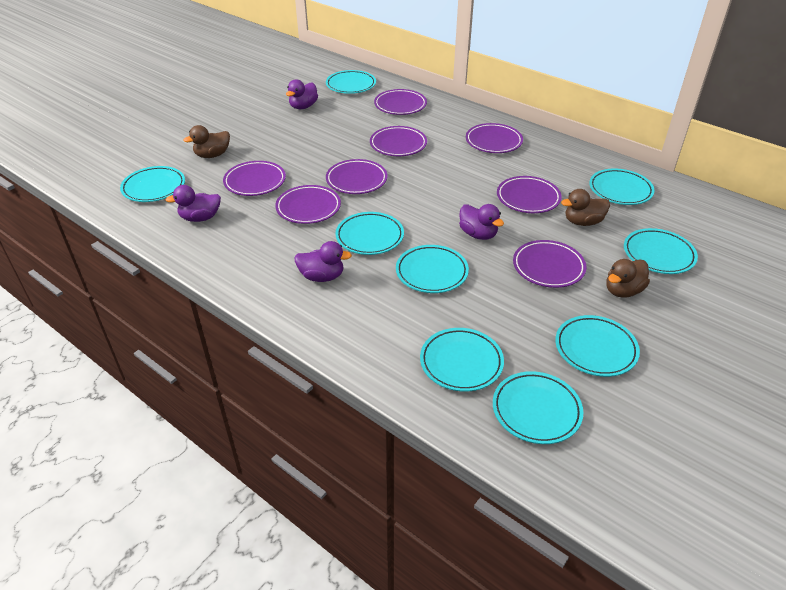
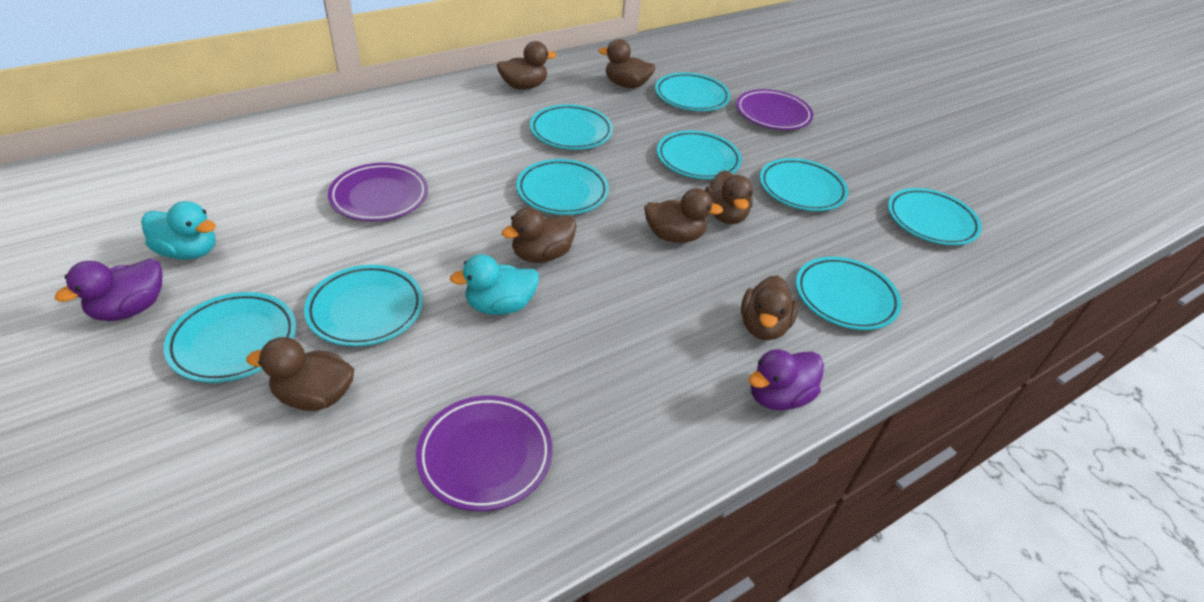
brown duck: 3 -> 7
purple duck: 4 -> 2
purple plate: 8 -> 3
turquoise duck: 0 -> 2

